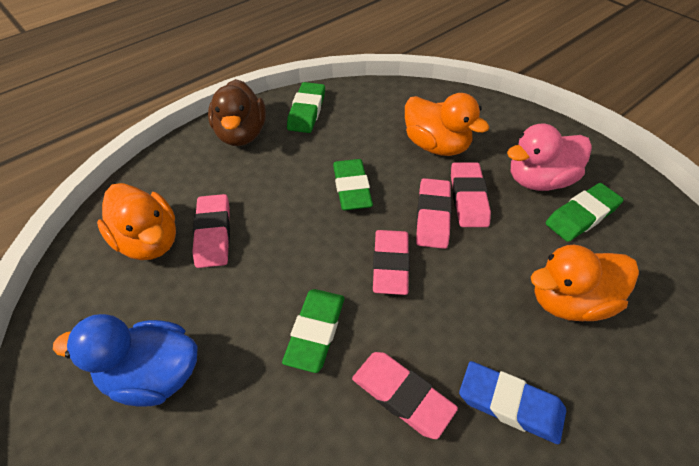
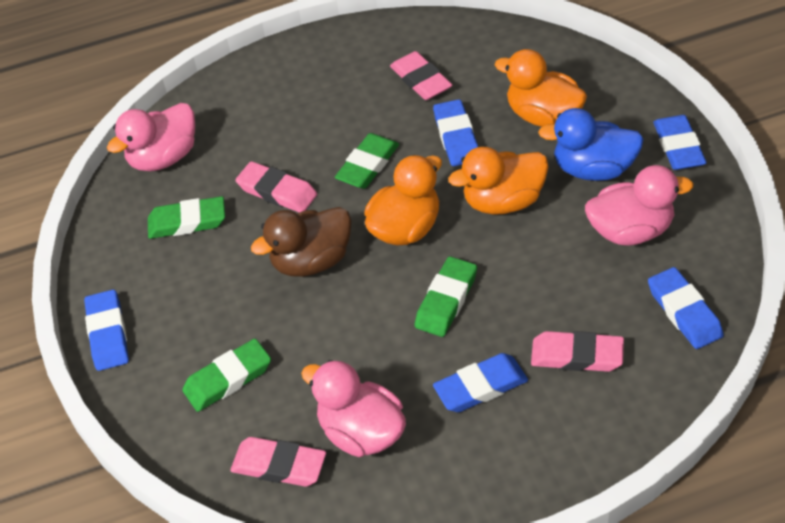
blue eraser: 1 -> 5
pink duck: 1 -> 3
pink eraser: 5 -> 4

